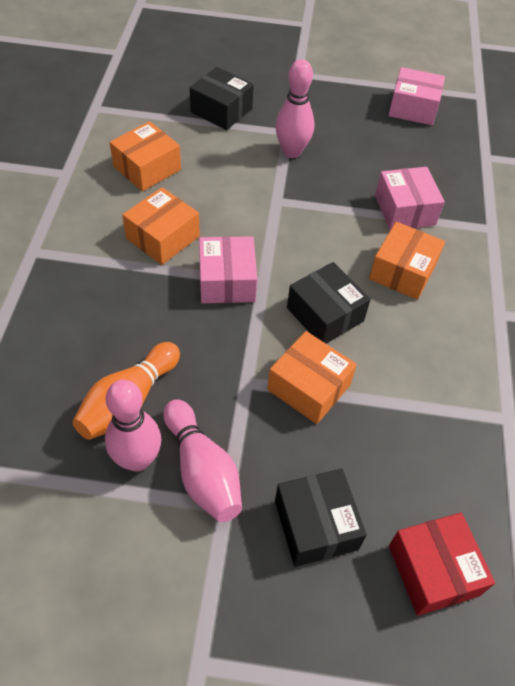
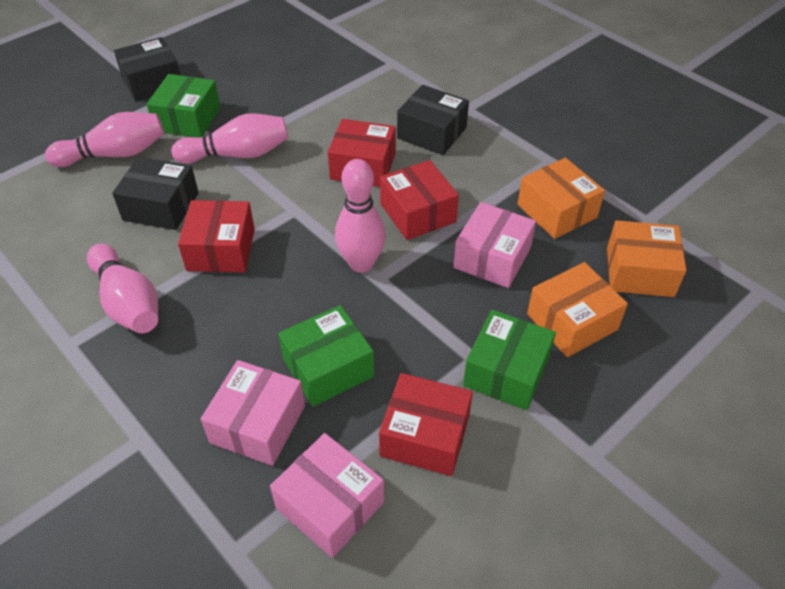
green box: 0 -> 3
orange bowling pin: 1 -> 0
orange box: 4 -> 3
pink bowling pin: 3 -> 4
red box: 1 -> 4

